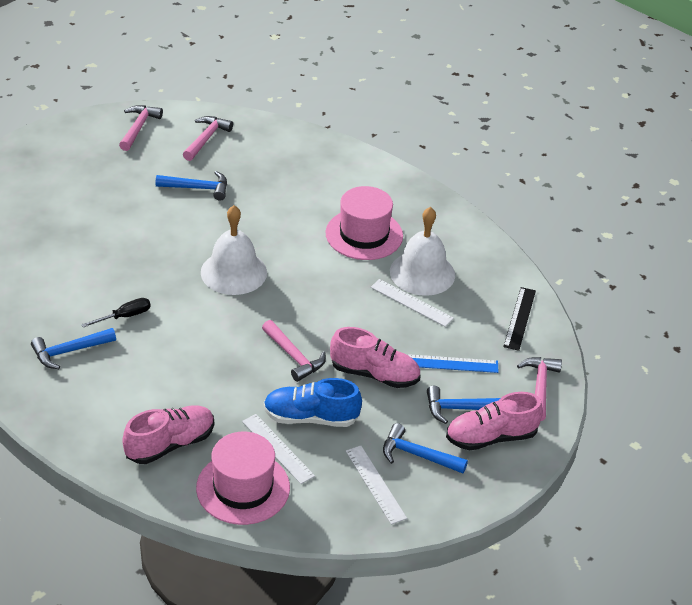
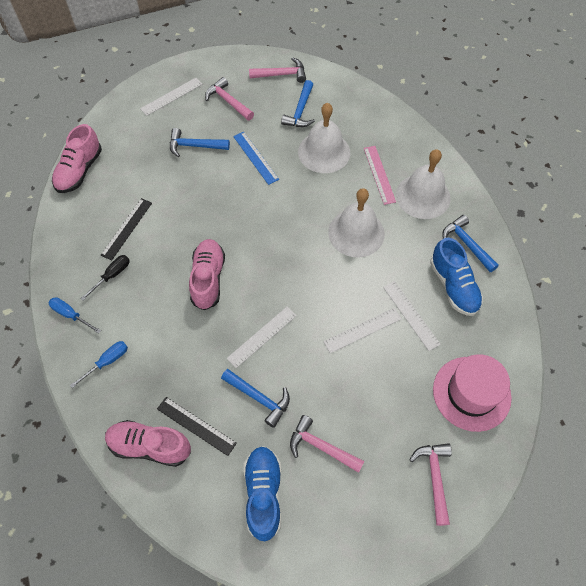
black ruler: 1 -> 2
blue screwdriver: 0 -> 2
blue shoe: 1 -> 2
pink hat: 2 -> 1
pink ruler: 0 -> 1
white bell: 2 -> 3
white ruler: 3 -> 4

